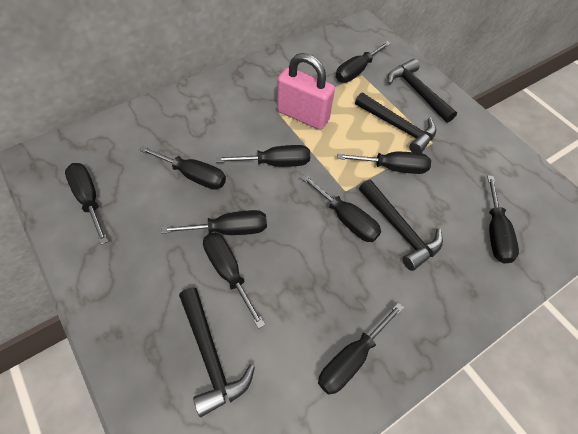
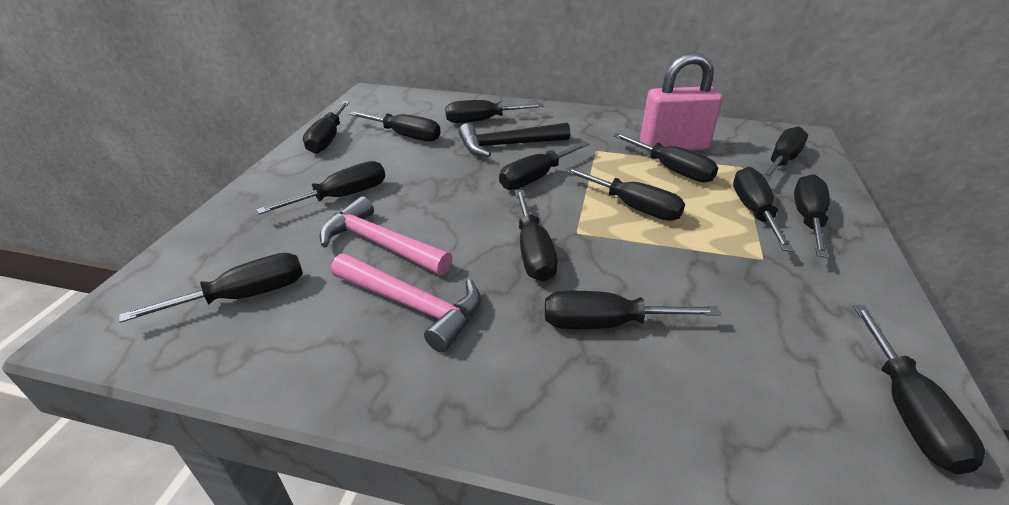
black hammer: 4 -> 1
black screwdriver: 10 -> 14
pink hammer: 0 -> 2

